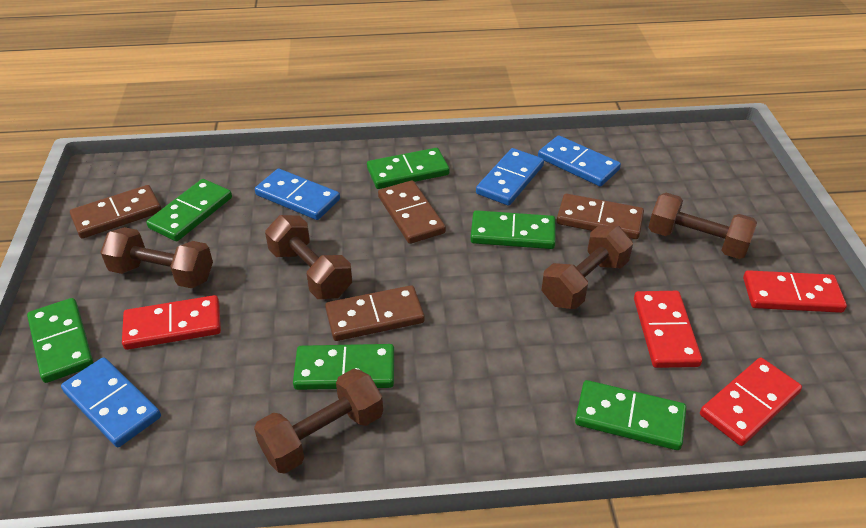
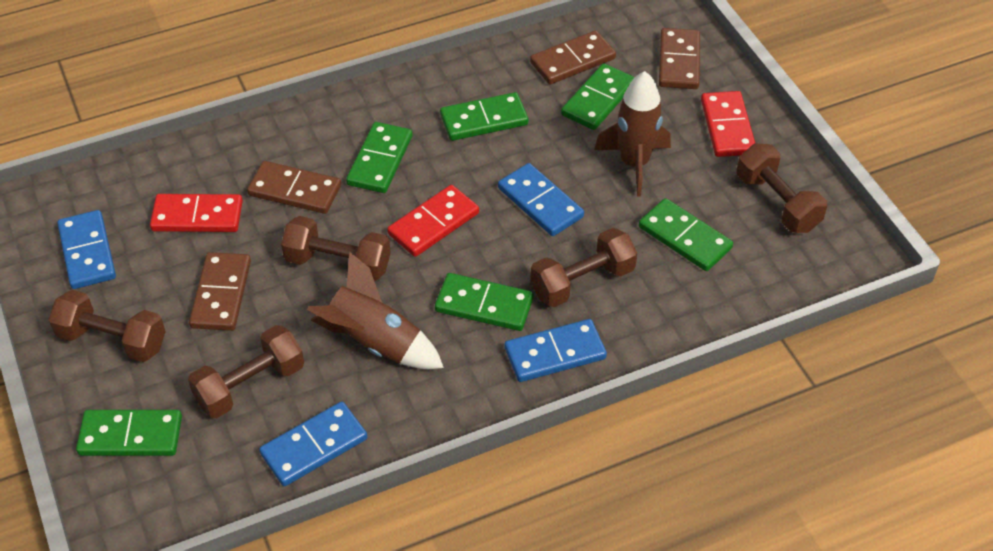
brown rocket: 0 -> 2
red domino: 4 -> 3

